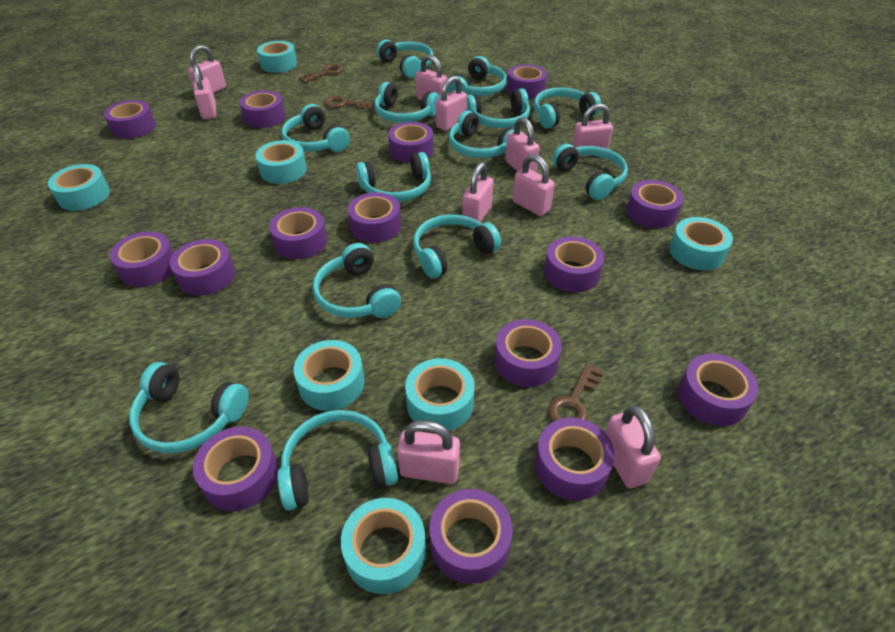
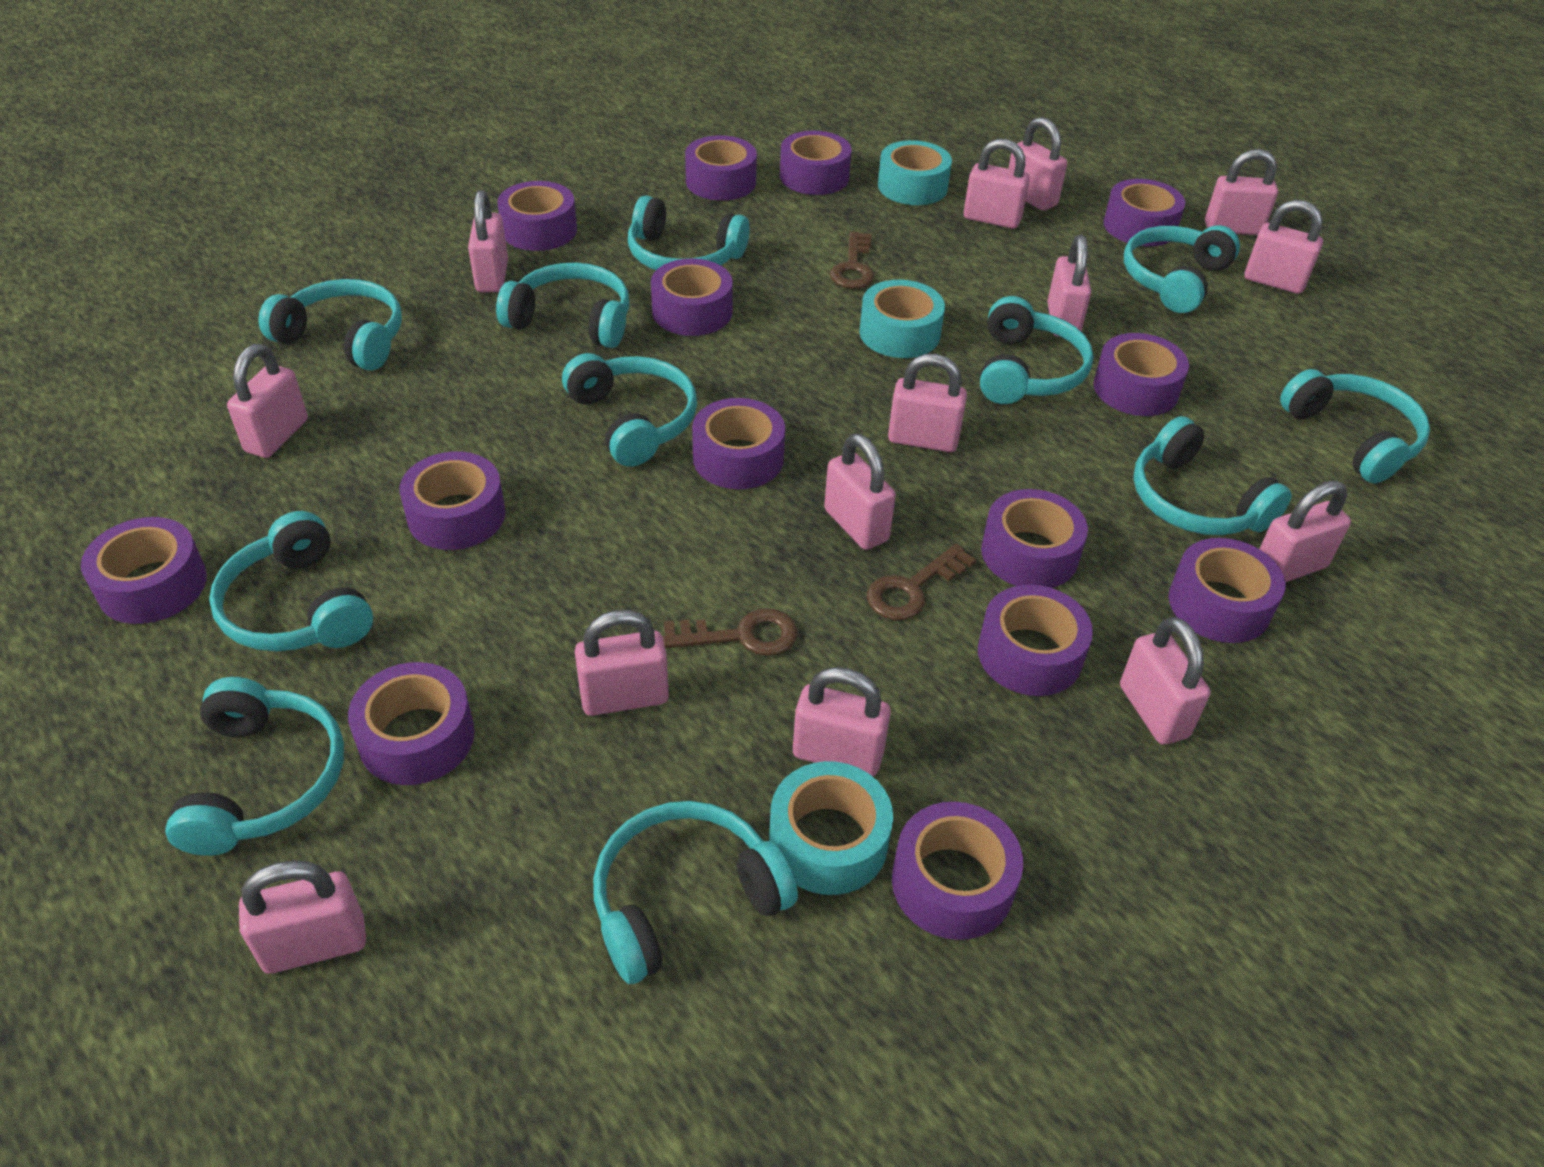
pink padlock: 10 -> 14
purple tape: 15 -> 14
turquoise headphones: 13 -> 11
turquoise tape: 7 -> 3

